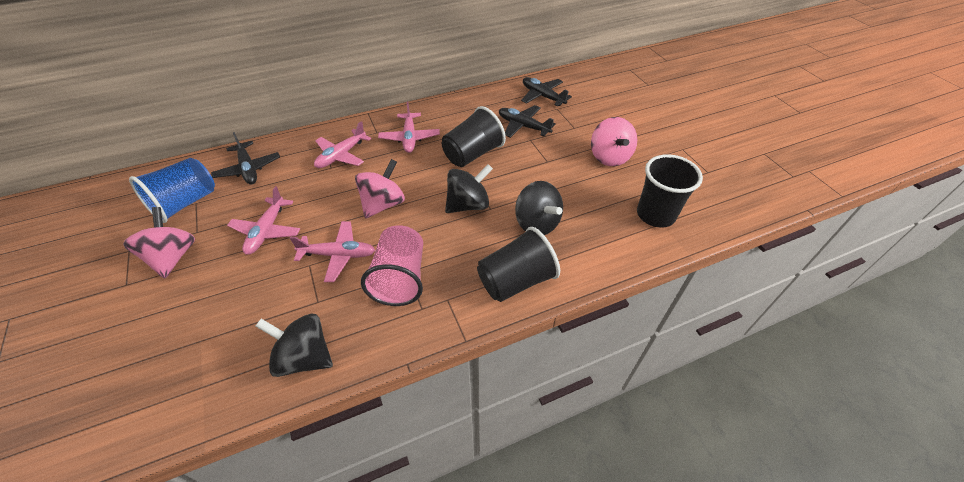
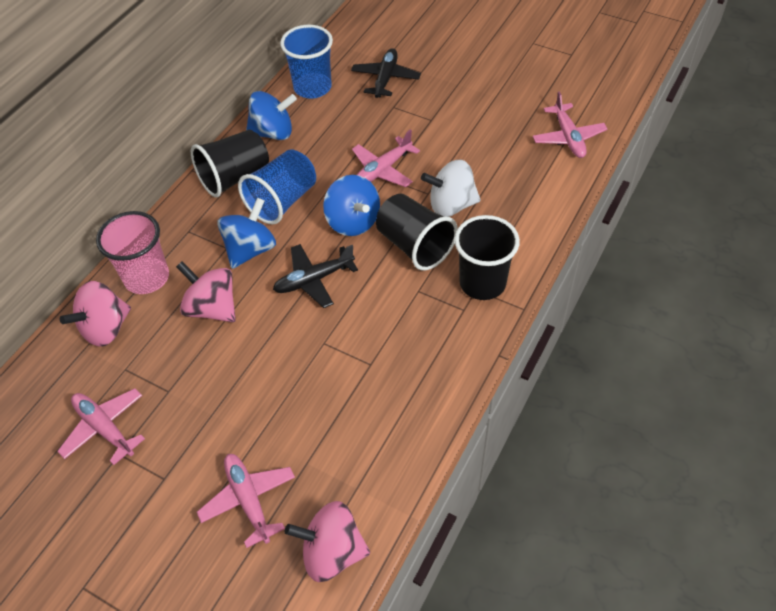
black plane: 3 -> 2
black spinning top: 3 -> 0
blue cup: 1 -> 2
blue spinning top: 0 -> 3
white spinning top: 0 -> 1

